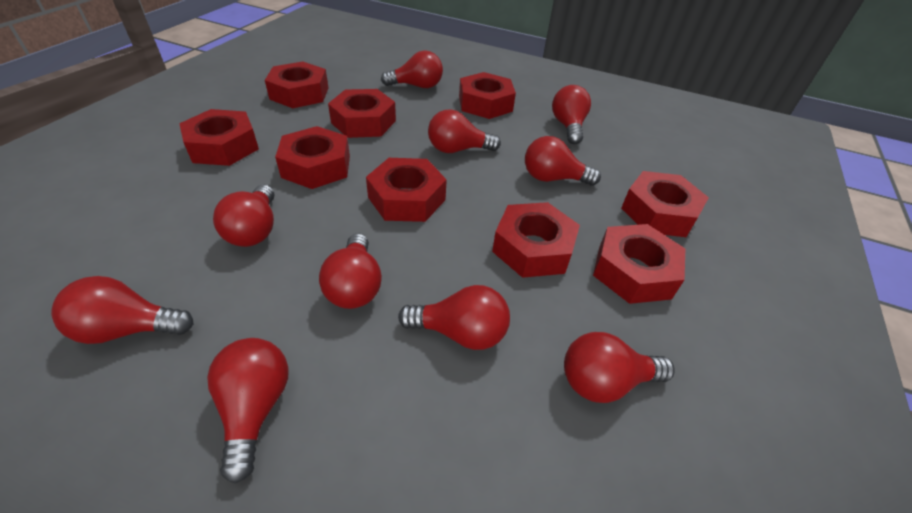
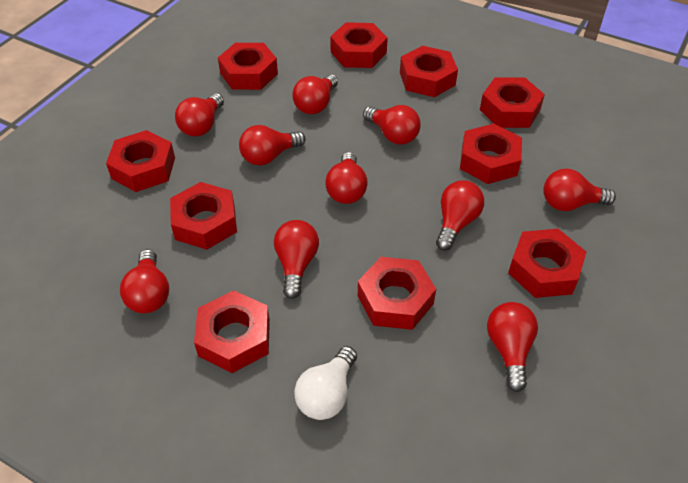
red nut: 9 -> 10
white light bulb: 0 -> 1

